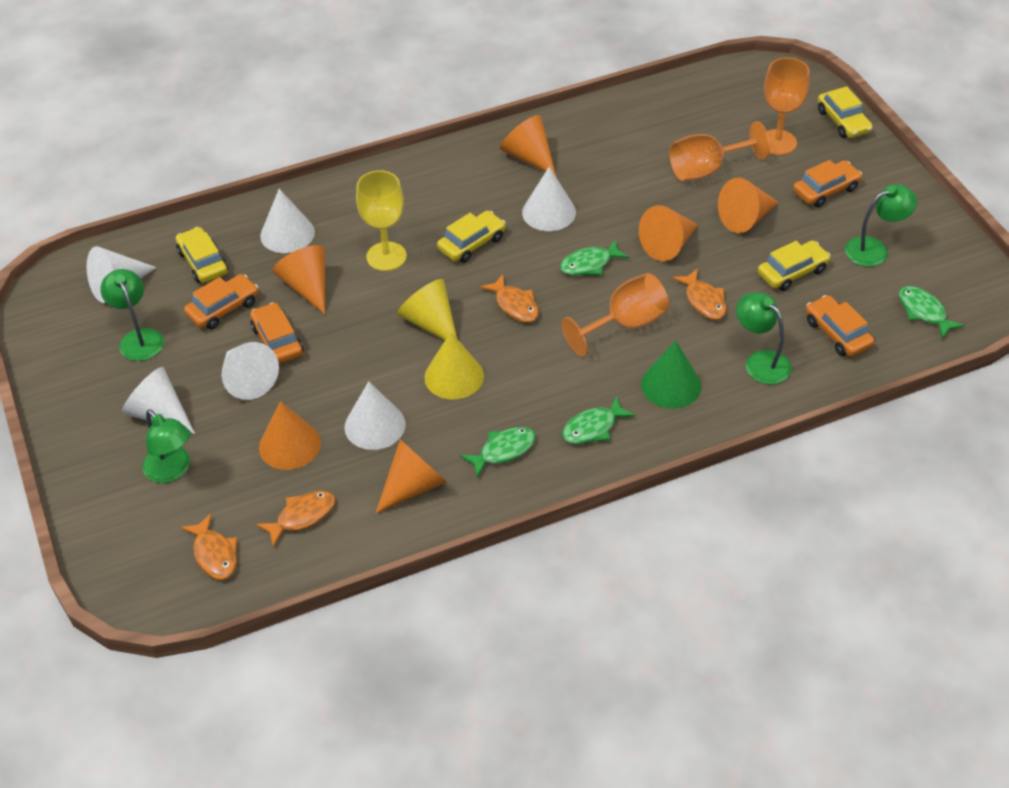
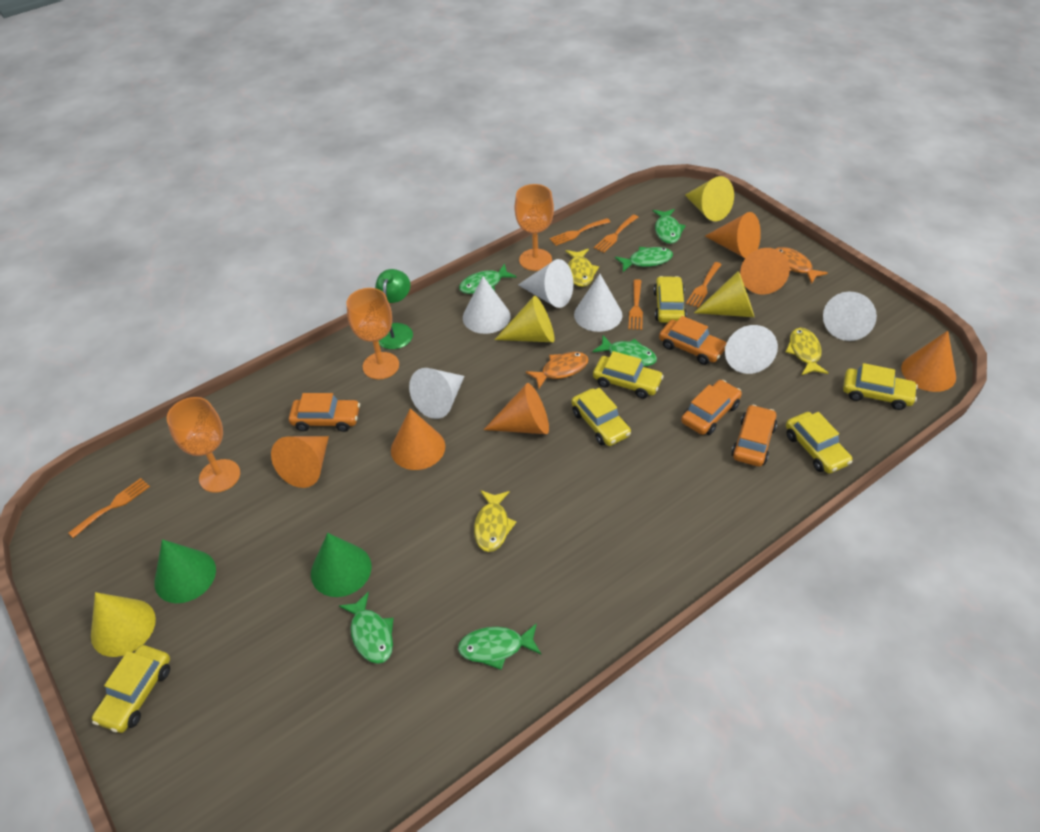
green cone: 1 -> 2
green fish: 4 -> 6
green lamp: 4 -> 1
orange fish: 4 -> 2
orange fork: 0 -> 5
yellow car: 4 -> 6
yellow cone: 2 -> 4
yellow fish: 0 -> 3
yellow goblet: 1 -> 0

